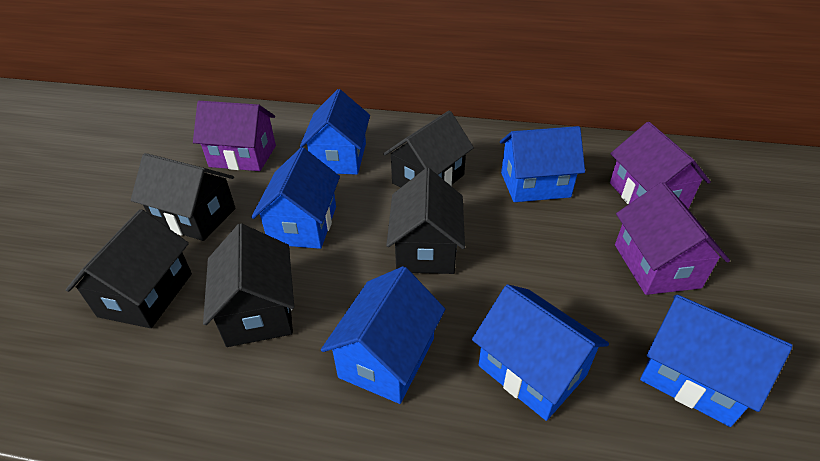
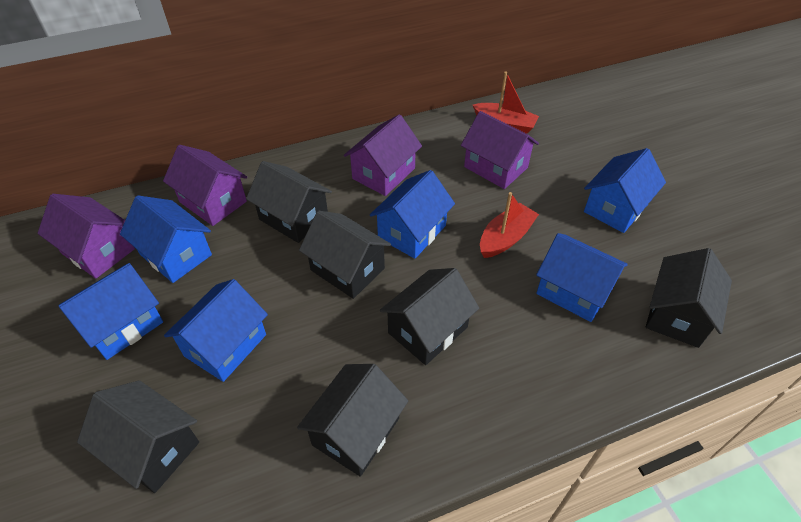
black house: 5 -> 6
purple house: 3 -> 4
red boat: 0 -> 2

